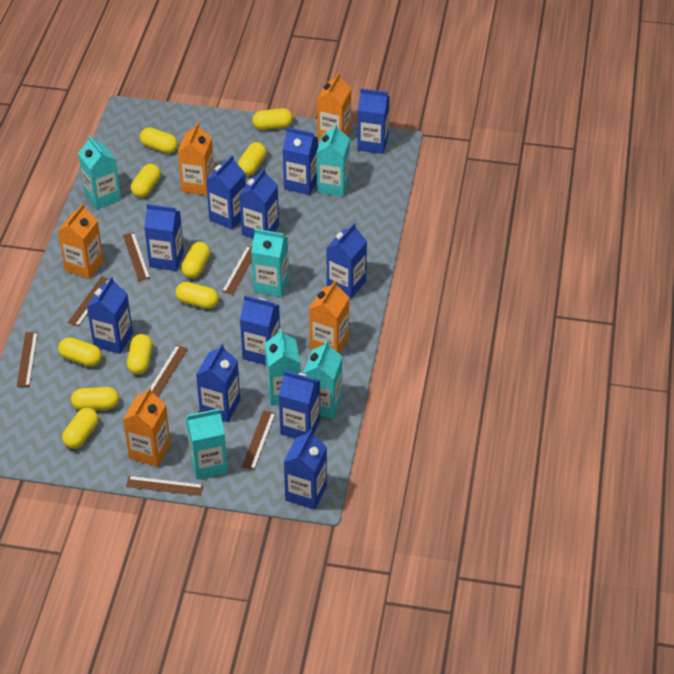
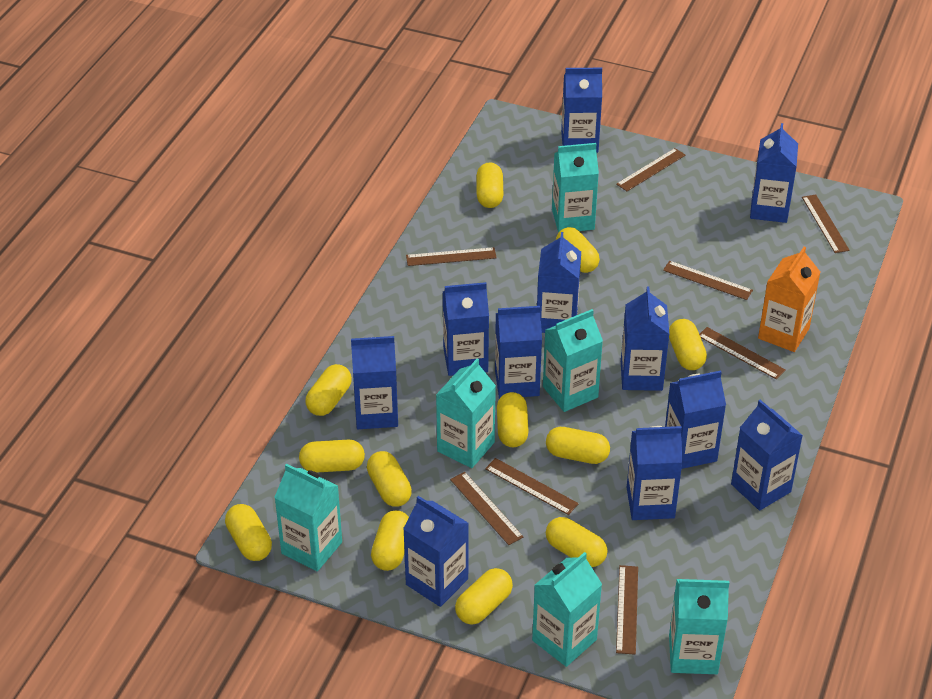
brown ruler: 7 -> 8
orange carton: 5 -> 1
yellow capsule: 10 -> 12

